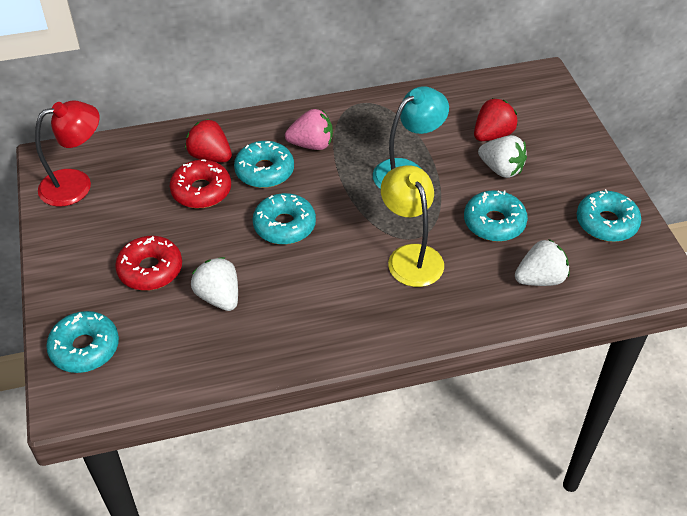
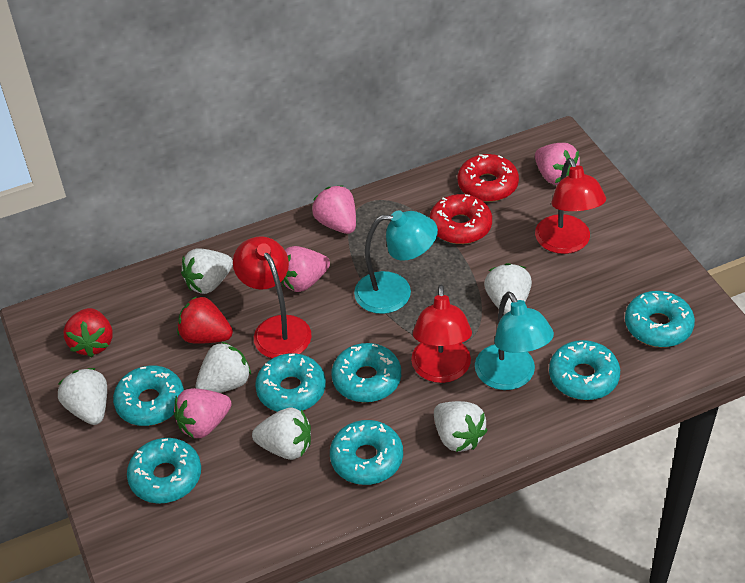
pink strawberry: 1 -> 4
red lamp: 1 -> 3
turquoise donut: 5 -> 7
turquoise lamp: 1 -> 2
white strawberry: 3 -> 6
yellow lamp: 1 -> 0

